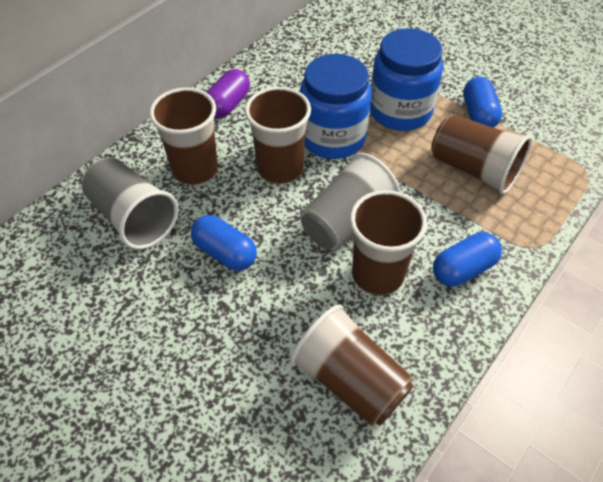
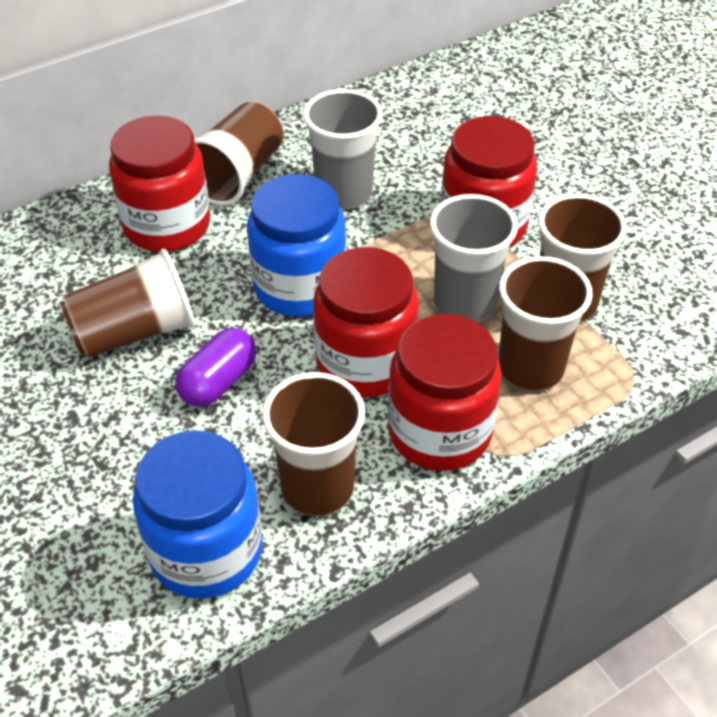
blue capsule: 3 -> 0
red jar: 0 -> 4

